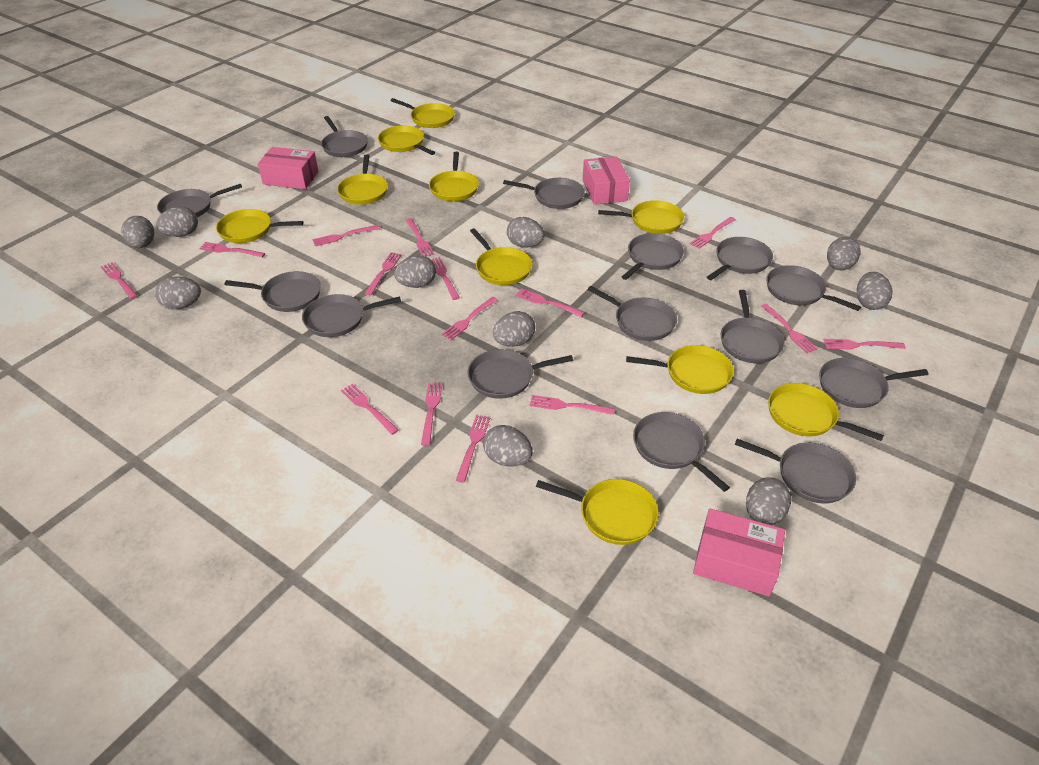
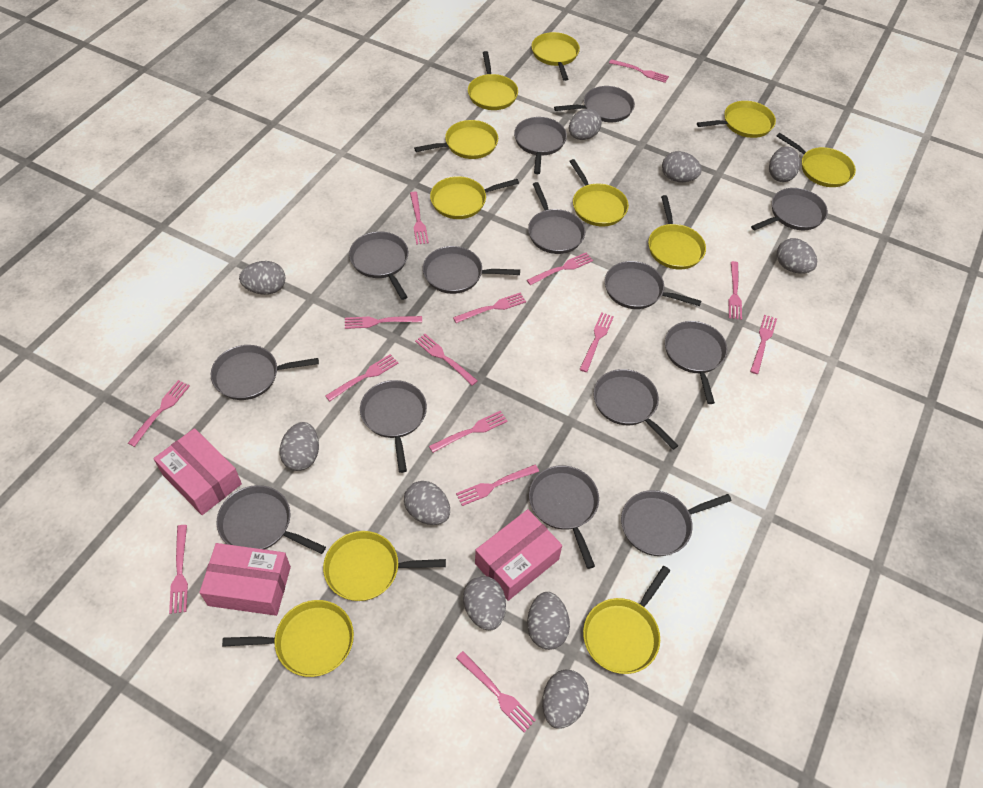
yellow pan: 10 -> 11

